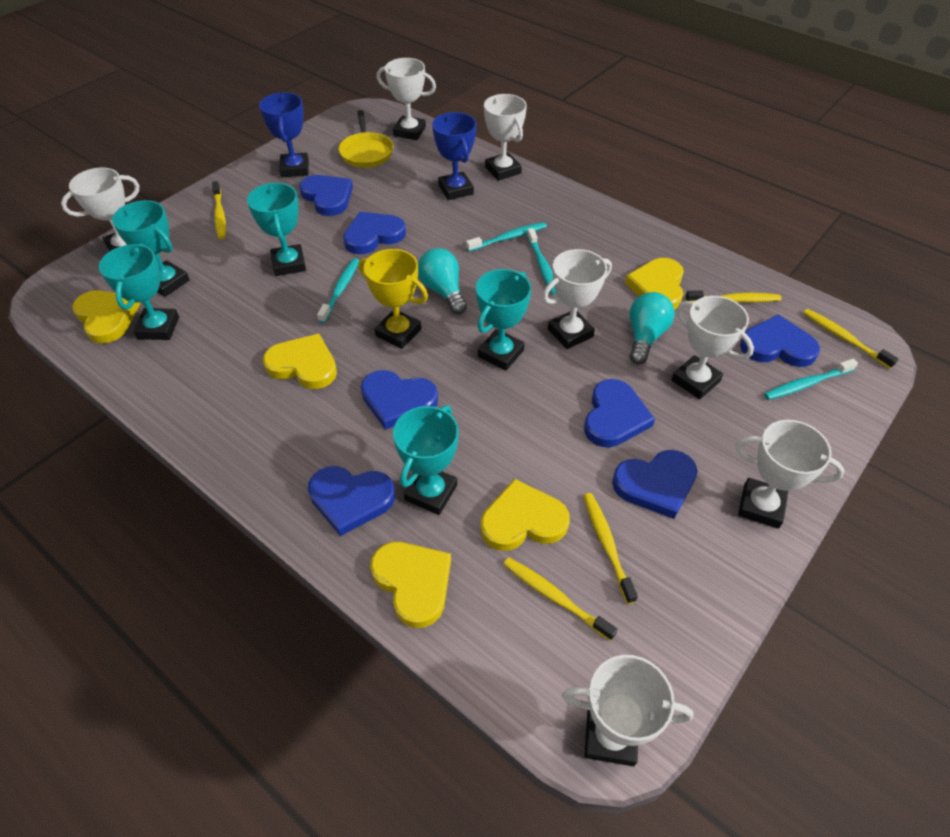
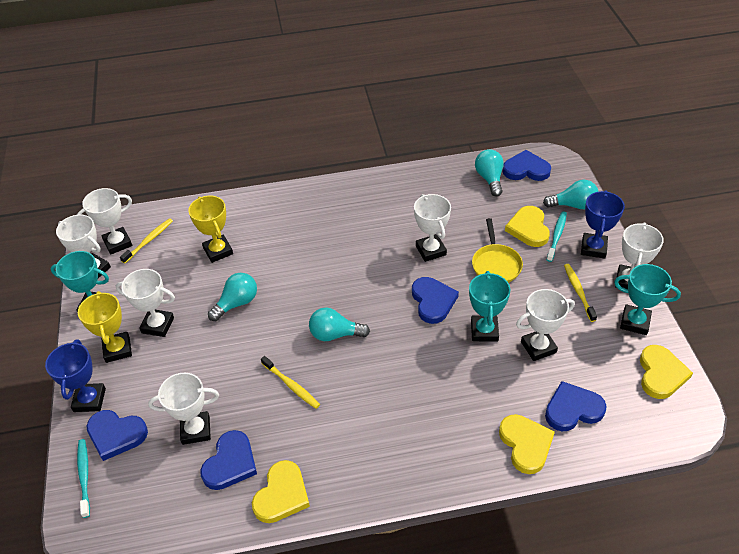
blue heart: 7 -> 5
turquoise light bulb: 2 -> 4
turquoise toothbrush: 4 -> 2
turquoise trophy: 5 -> 3
yellow heart: 5 -> 4
yellow toothbrush: 5 -> 3
yellow trophy: 1 -> 2

